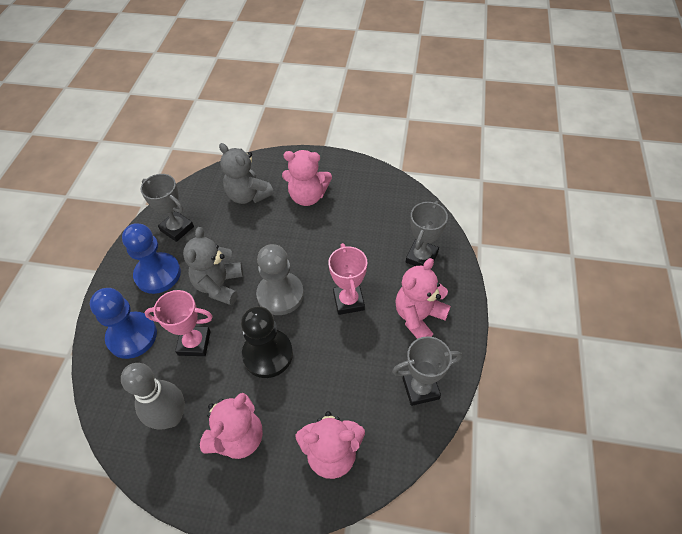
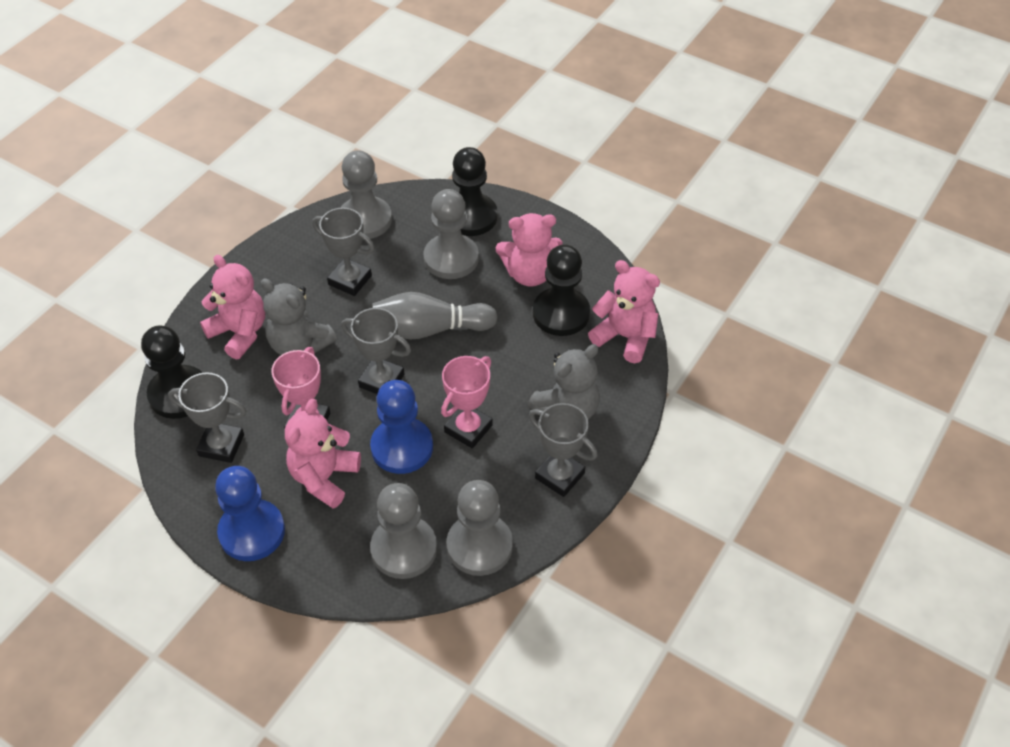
black pawn: 1 -> 3
grey pawn: 1 -> 4
grey trophy: 3 -> 4

